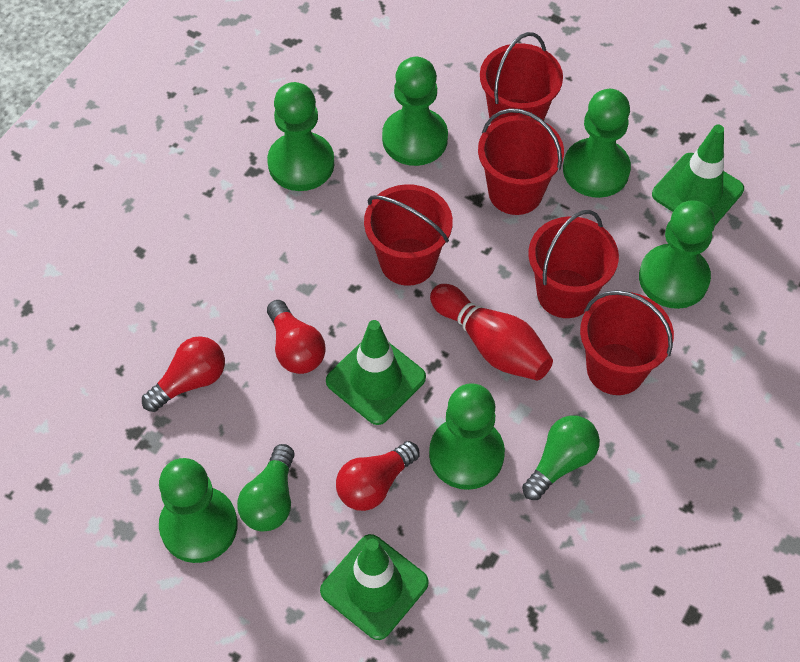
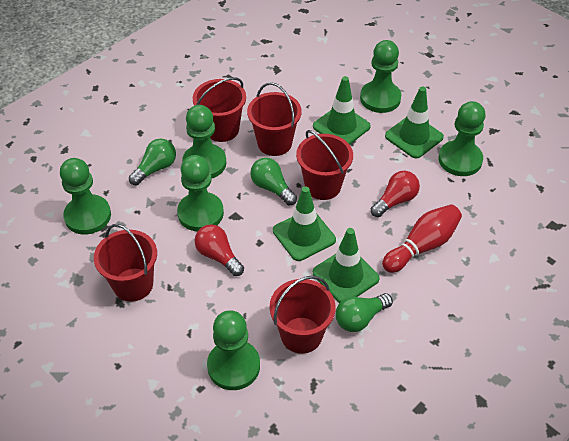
green light bulb: 2 -> 3
green traffic cone: 3 -> 4
red light bulb: 3 -> 2

